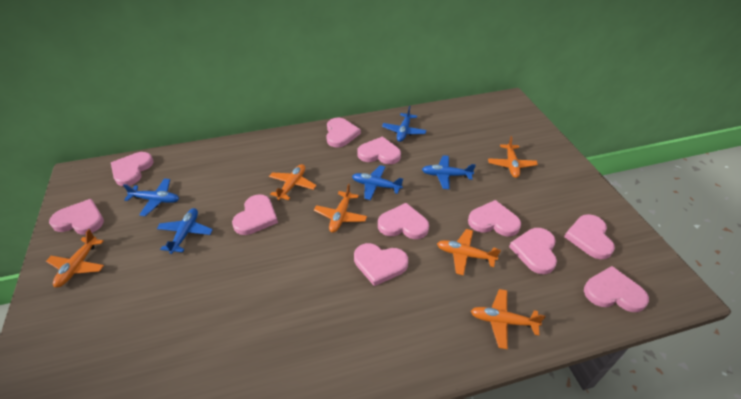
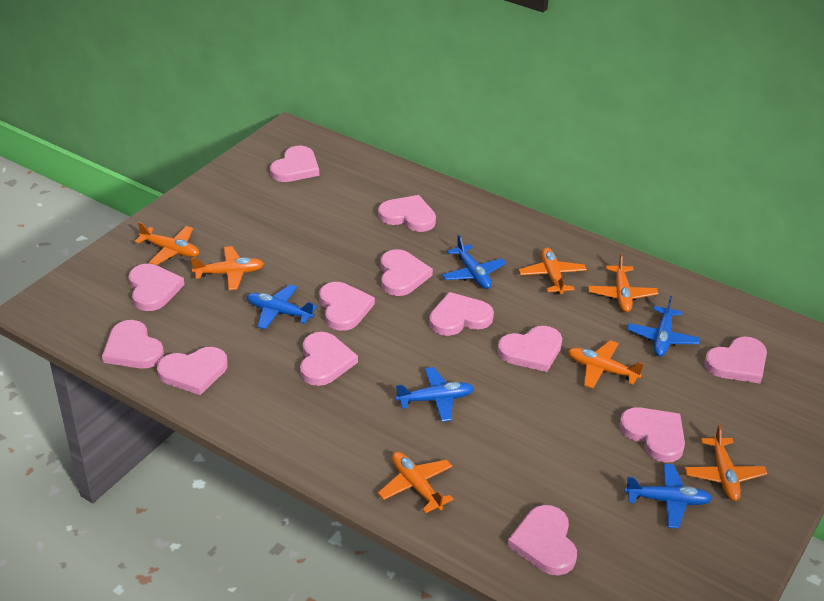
orange plane: 6 -> 7
pink heart: 11 -> 13

